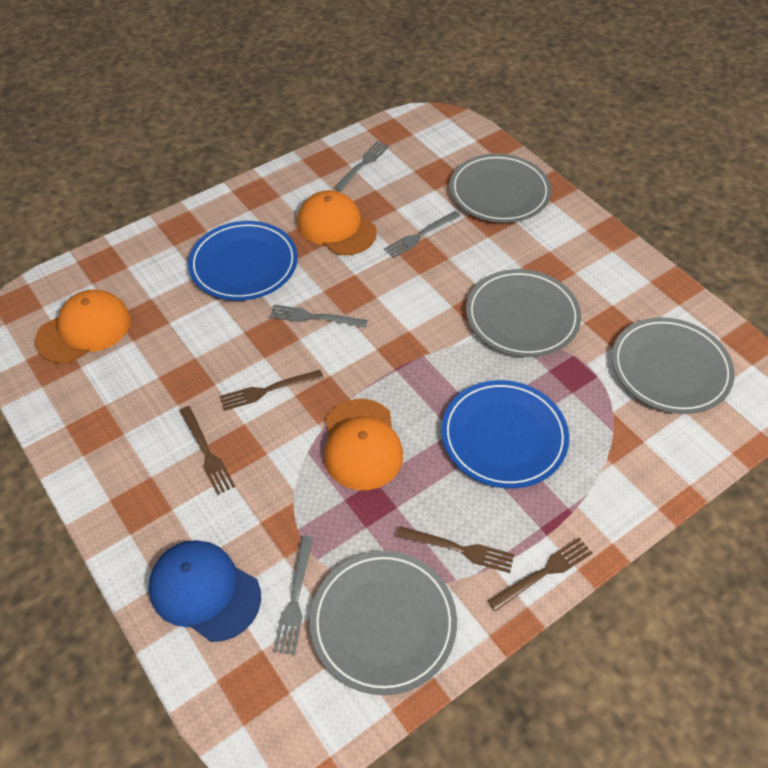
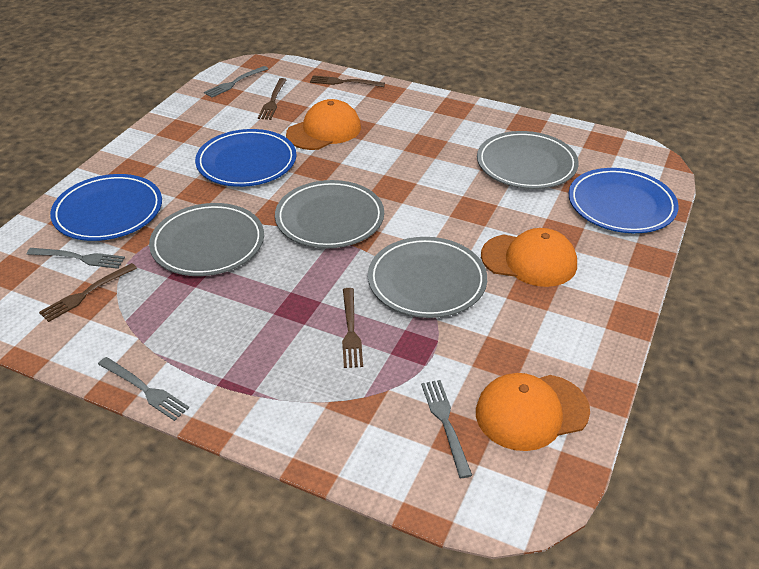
blue cap: 1 -> 0
blue plate: 2 -> 3

